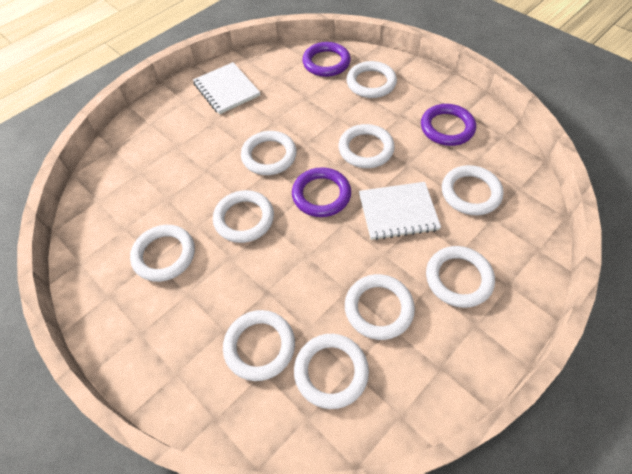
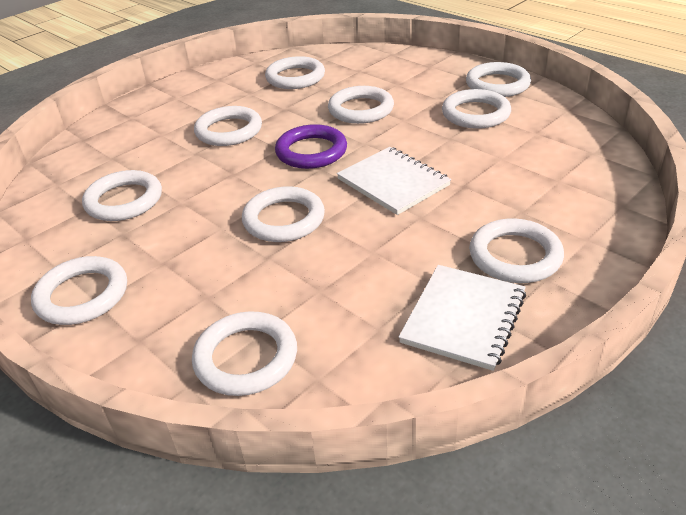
purple ring: 3 -> 1

